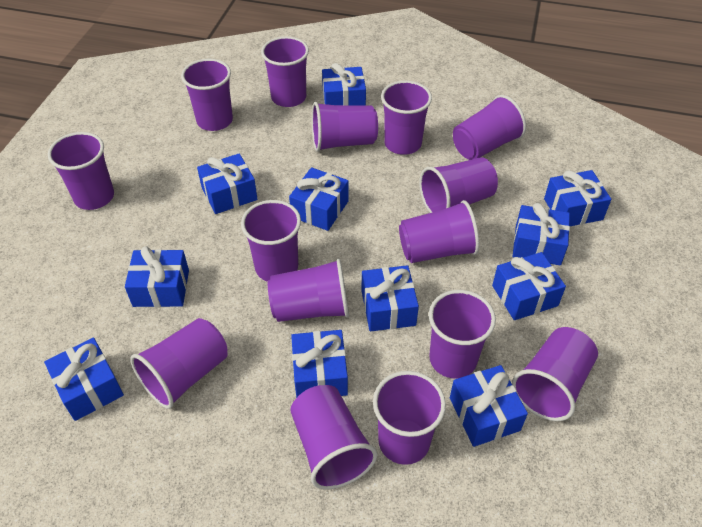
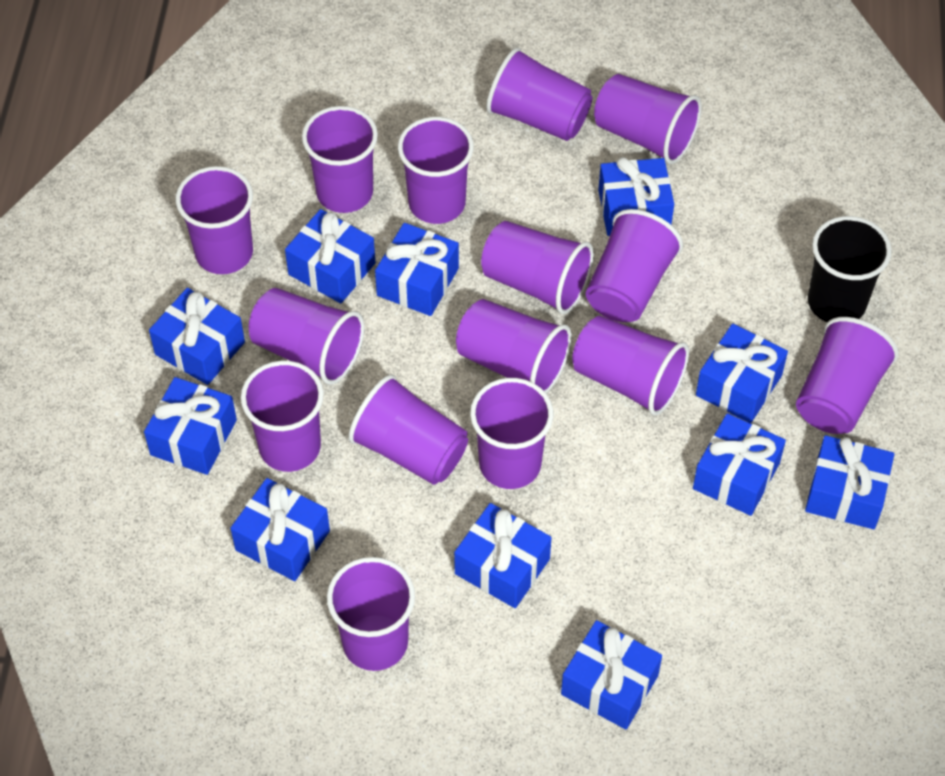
black cup: 0 -> 1

